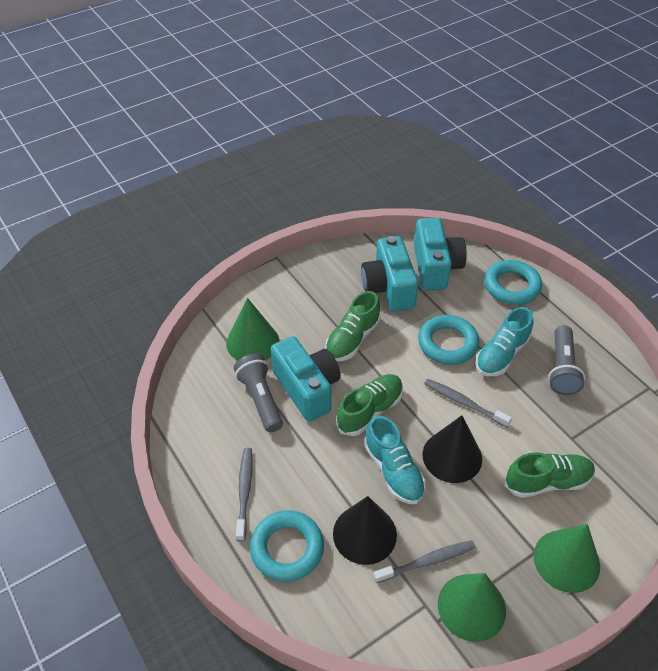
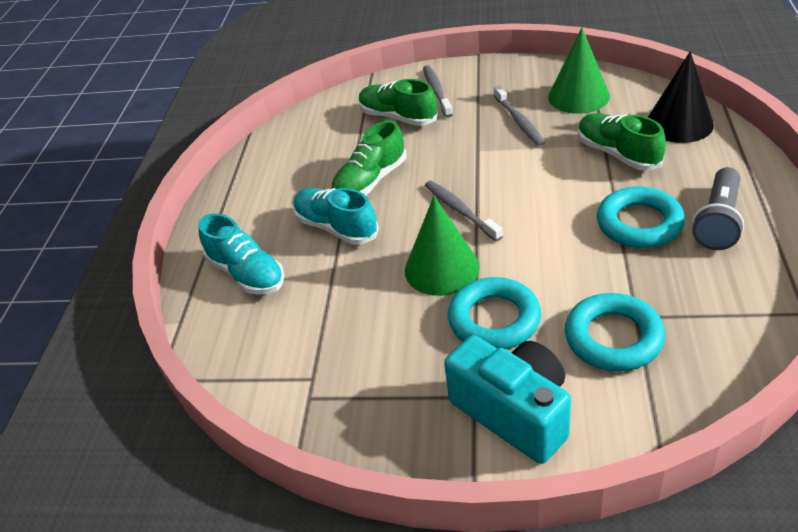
black cone: 2 -> 1
green cone: 3 -> 2
grey flashlight: 2 -> 1
turquoise camera: 3 -> 1

